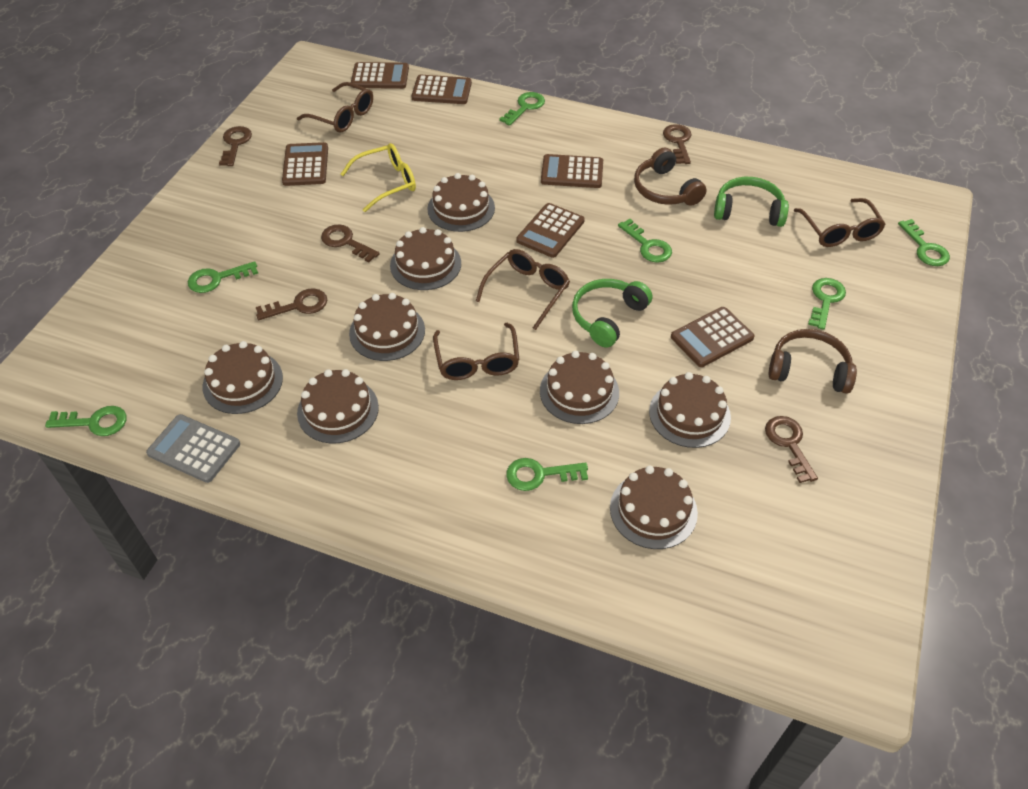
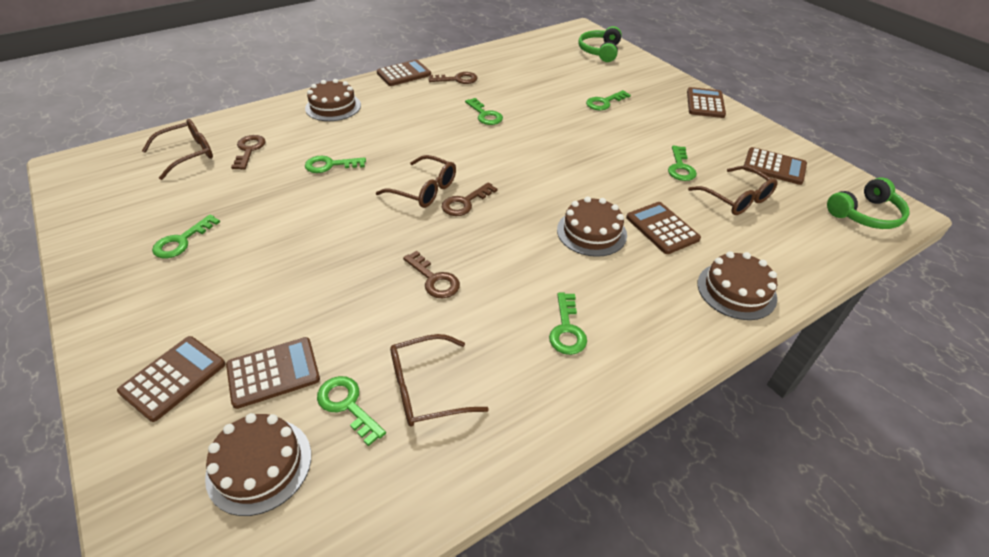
brown cake: 8 -> 4
brown headphones: 2 -> 0
brown key: 5 -> 4
grey calculator: 1 -> 0
yellow glasses: 1 -> 0

